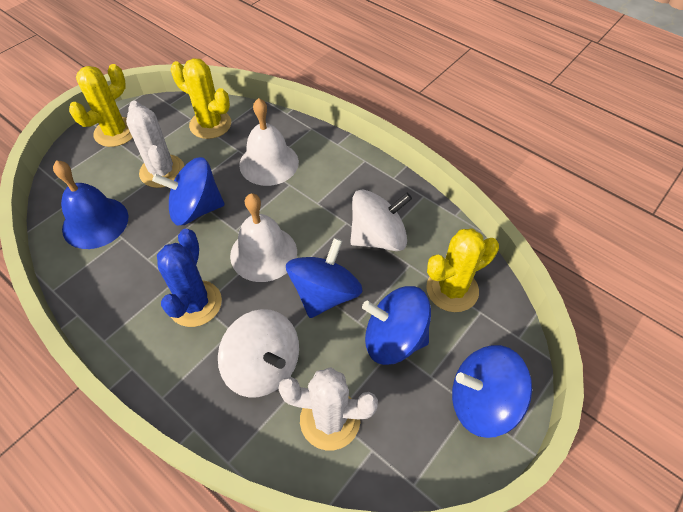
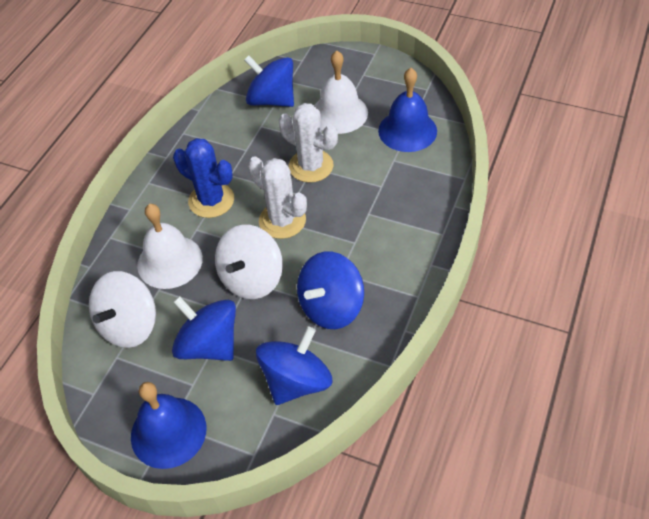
blue bell: 1 -> 2
yellow cactus: 3 -> 0

